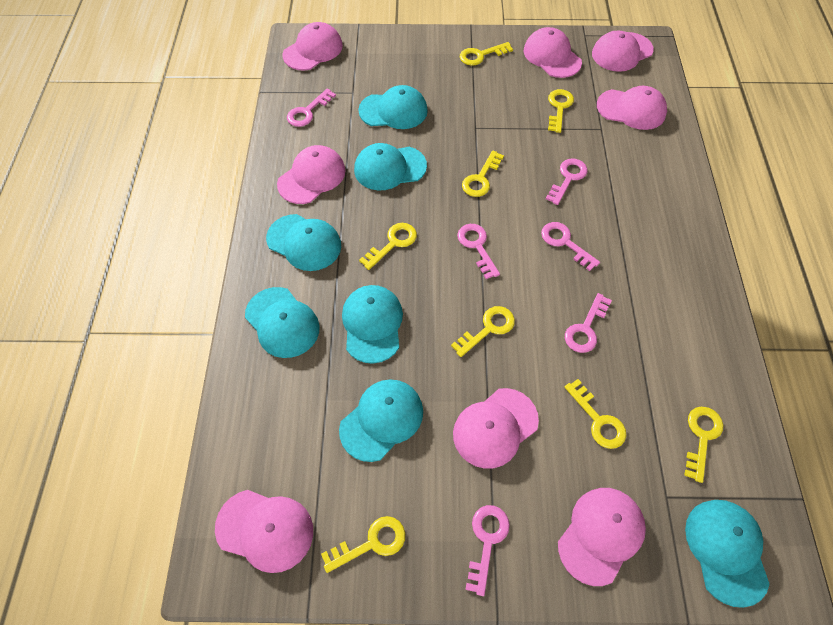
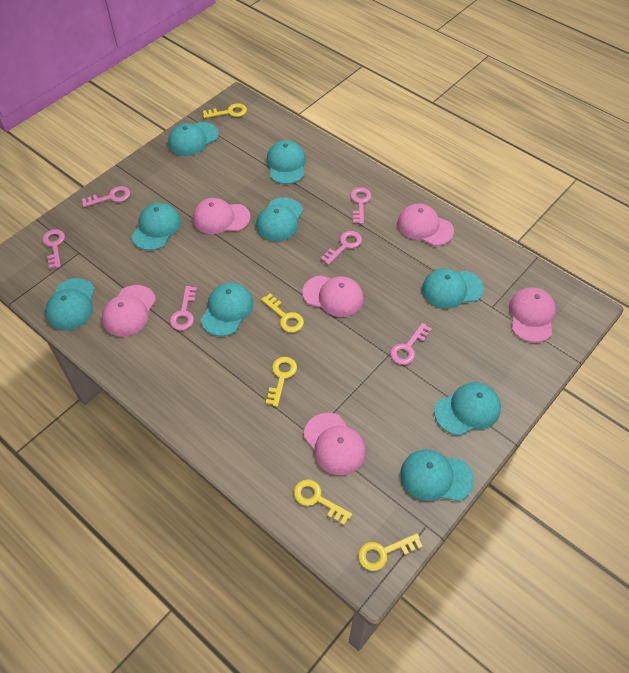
pink cap: 8 -> 6
turquoise cap: 7 -> 9
yellow key: 8 -> 5

